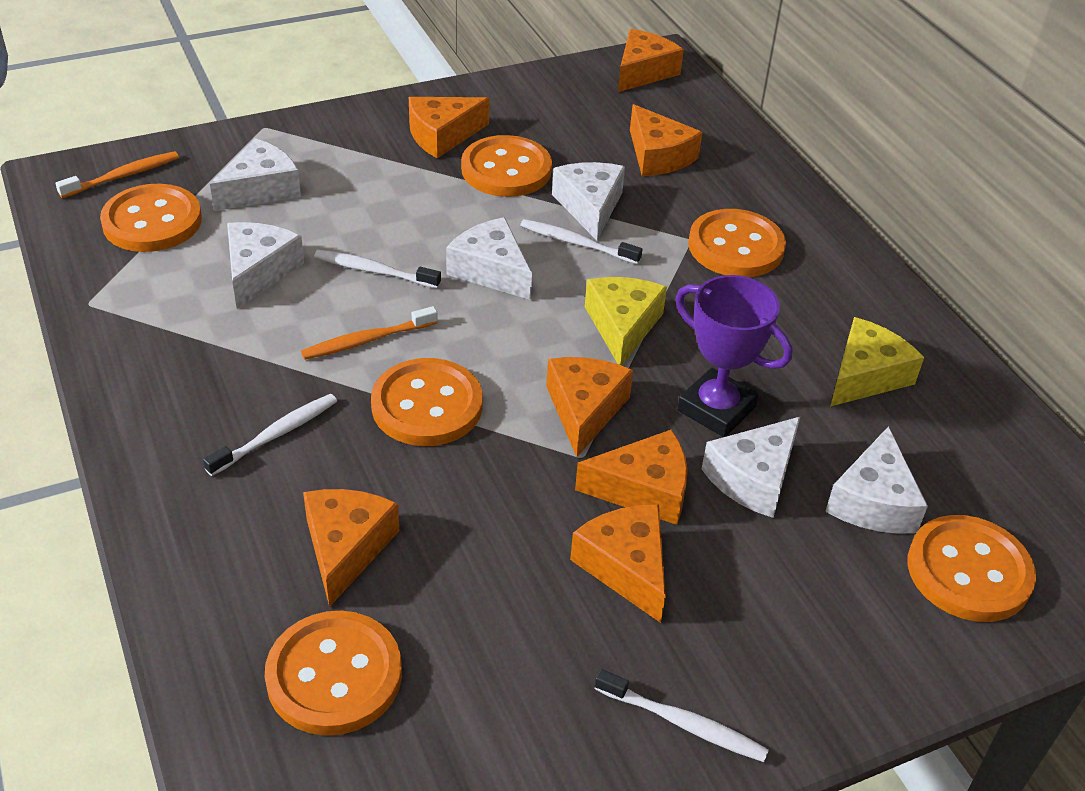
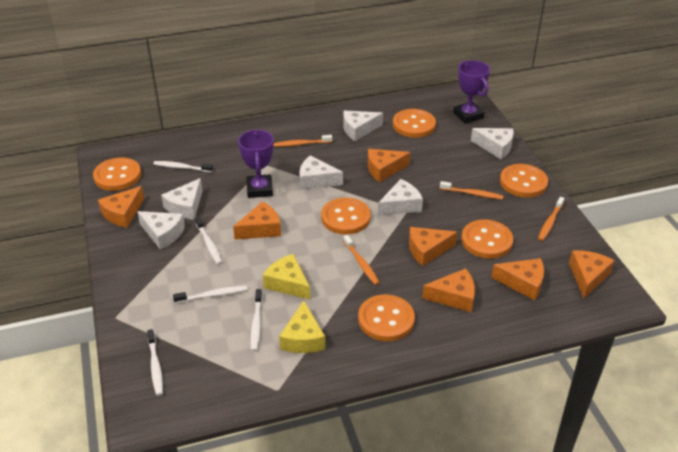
orange toothbrush: 2 -> 4
purple trophy: 1 -> 2
white toothbrush: 4 -> 5

